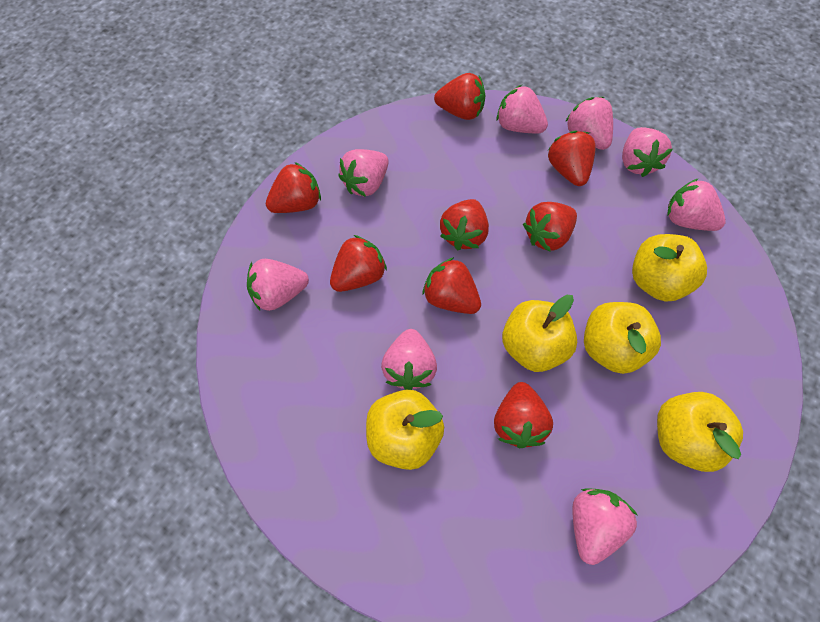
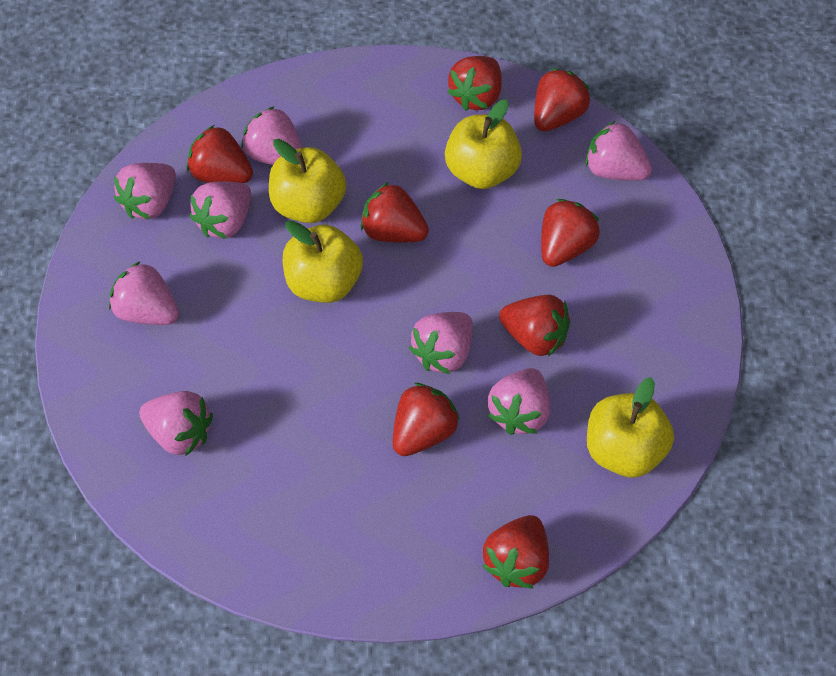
yellow apple: 5 -> 4

